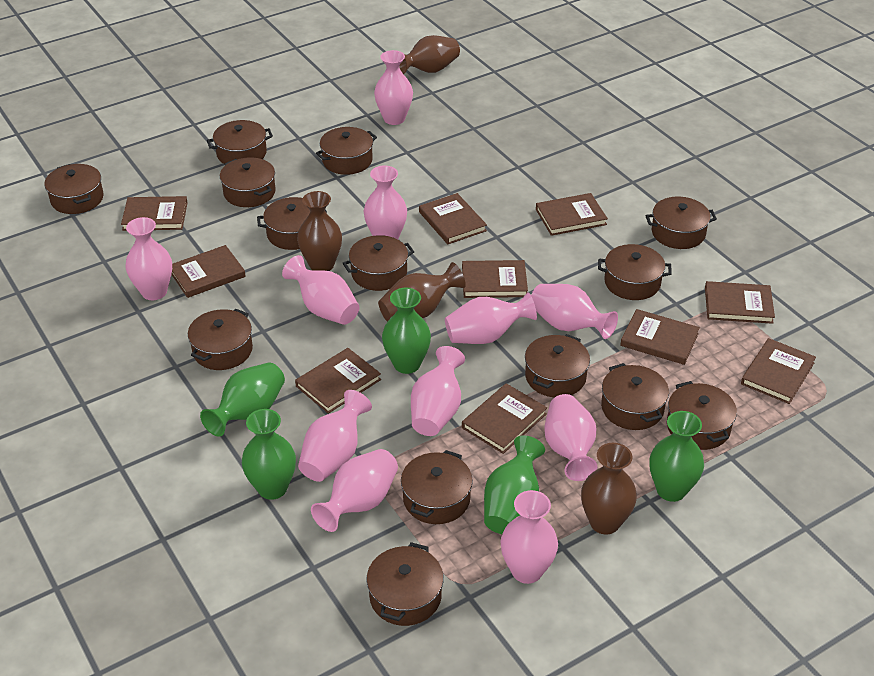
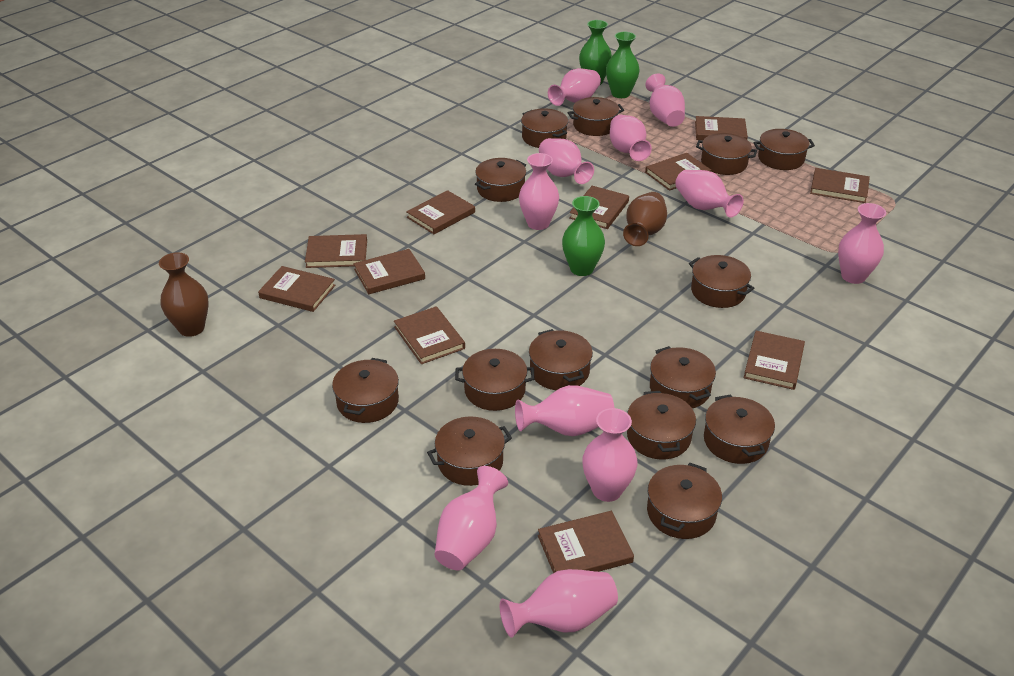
brown book: 10 -> 11
brown vase: 4 -> 2
green vase: 5 -> 3

